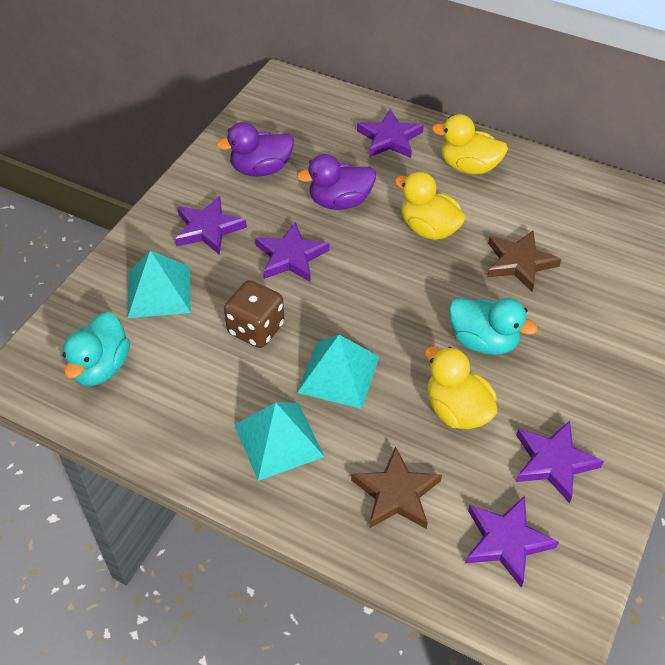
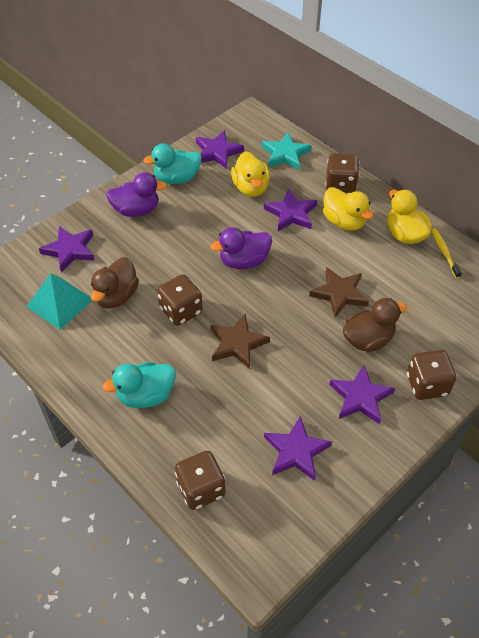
brown dice: 1 -> 4
brown duck: 0 -> 2
turquoise pyramid: 3 -> 1
turquoise star: 0 -> 1
yellow toothbrush: 0 -> 1

